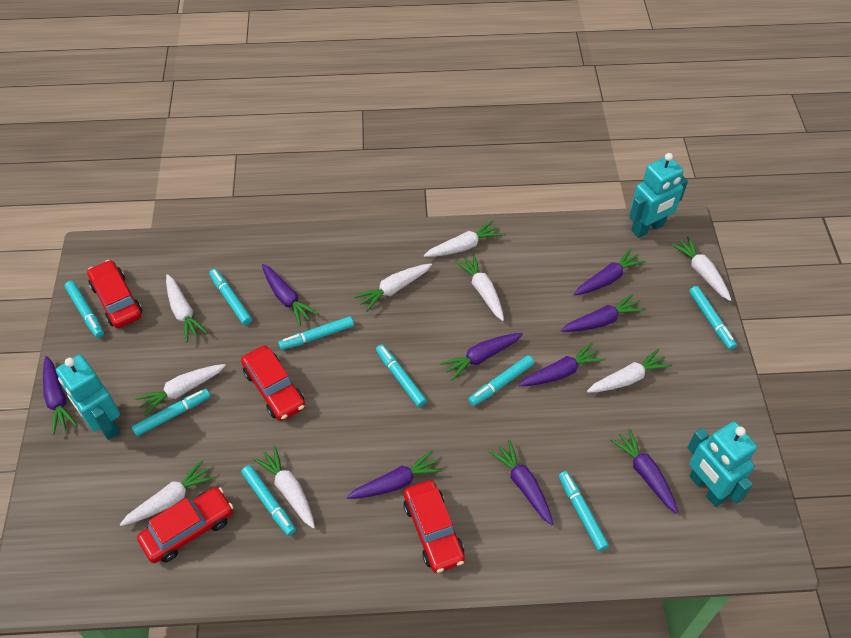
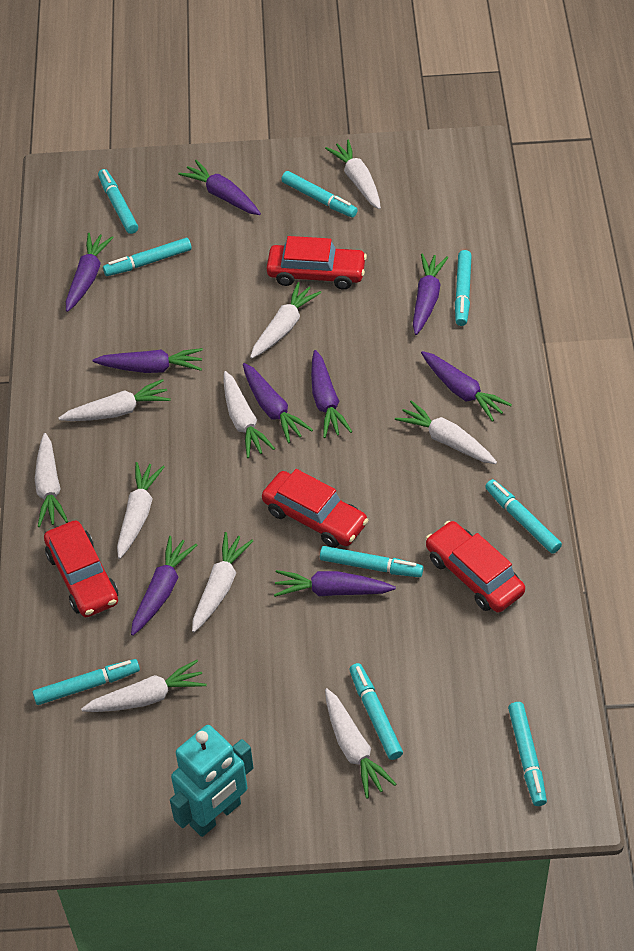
turquoise robot: 3 -> 1
white carrot: 9 -> 10

